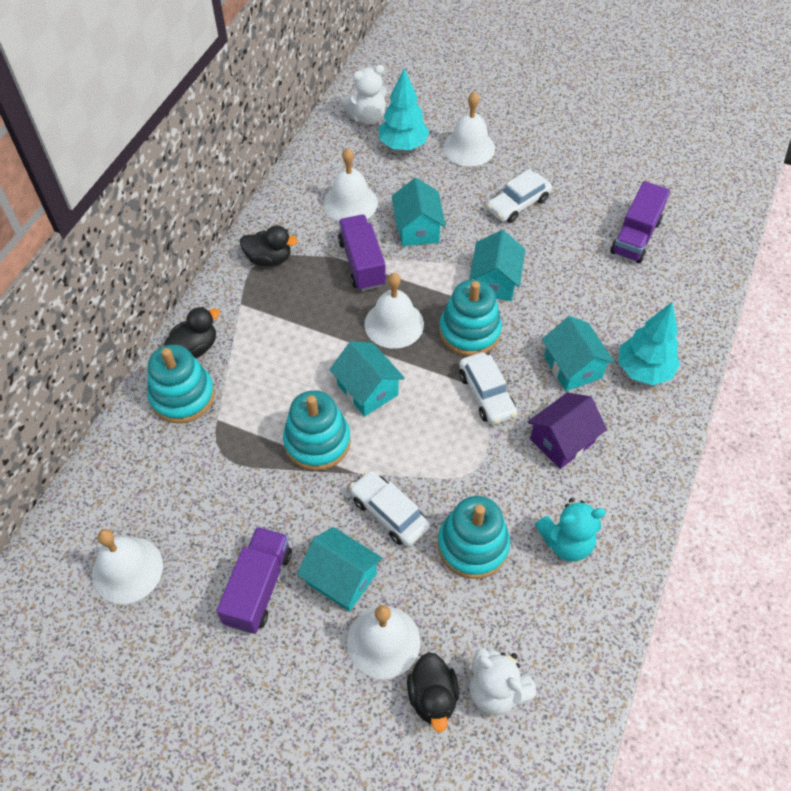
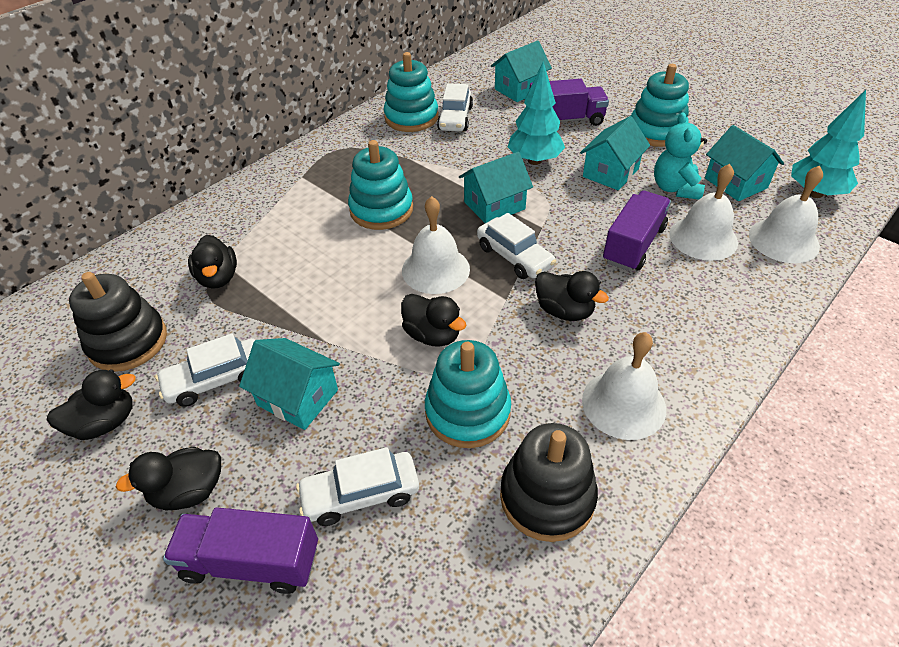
black duck: 3 -> 5
black stacking toy: 0 -> 2
purple house: 1 -> 0
white bell: 5 -> 4
white car: 3 -> 4
white teddy bear: 2 -> 0

